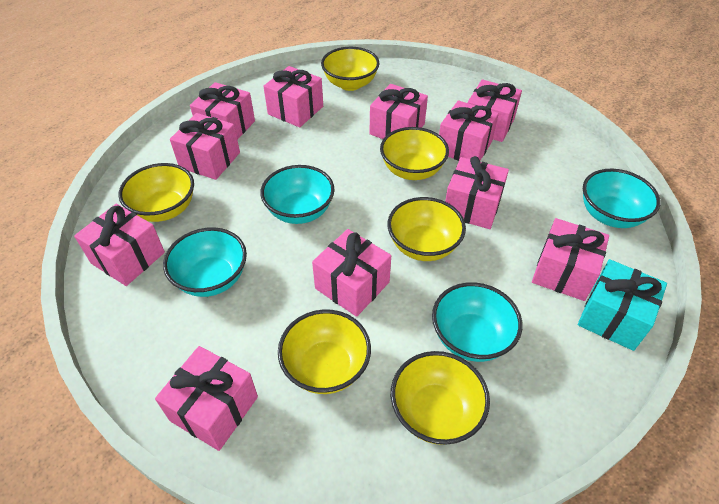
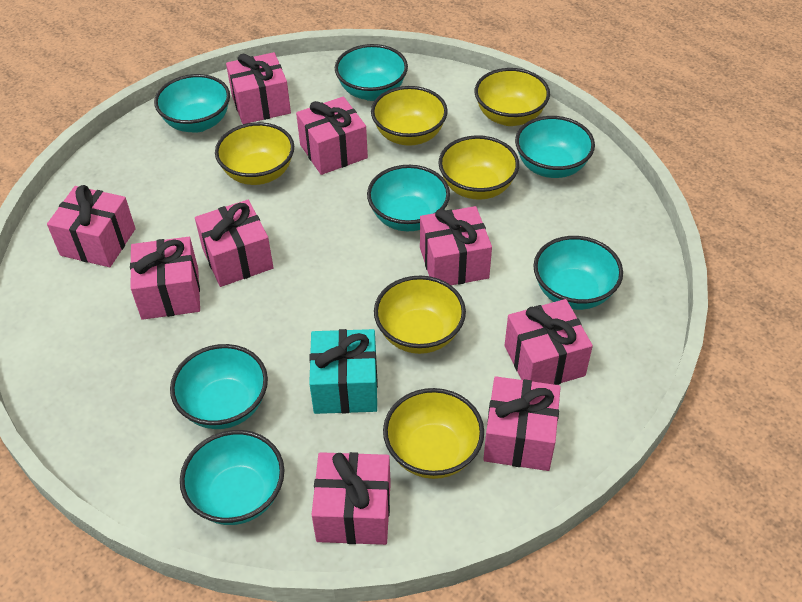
pink gift: 11 -> 9
turquoise bowl: 4 -> 7

